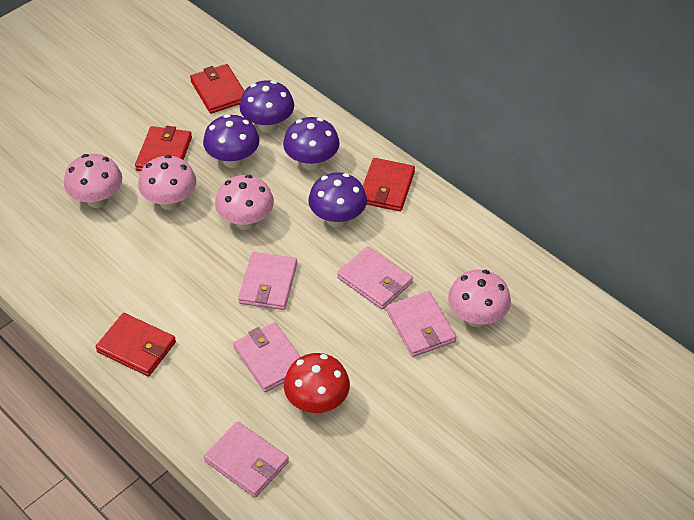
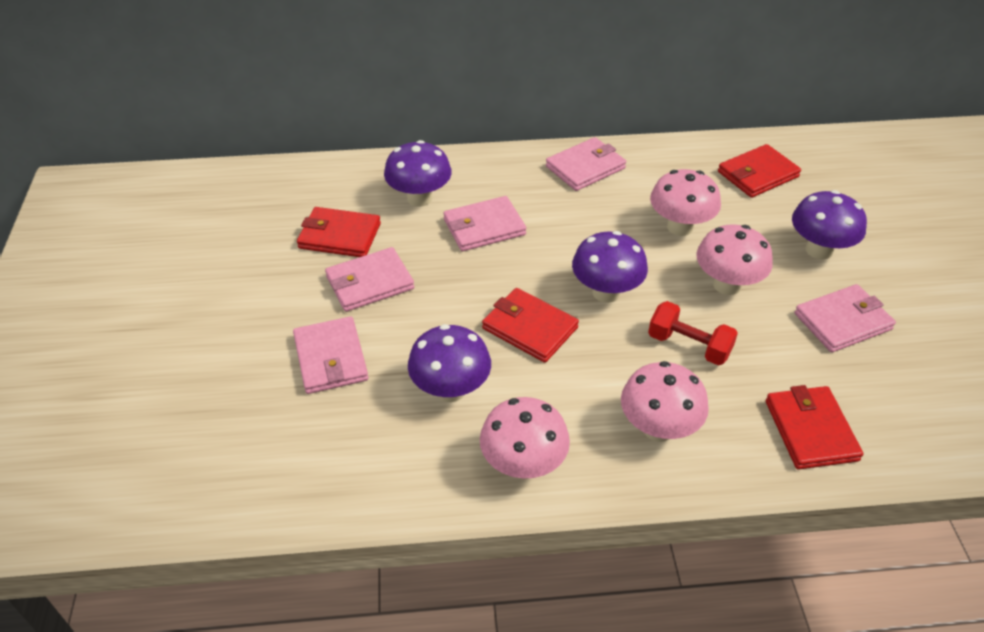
red dumbbell: 0 -> 1
red mushroom: 1 -> 0

